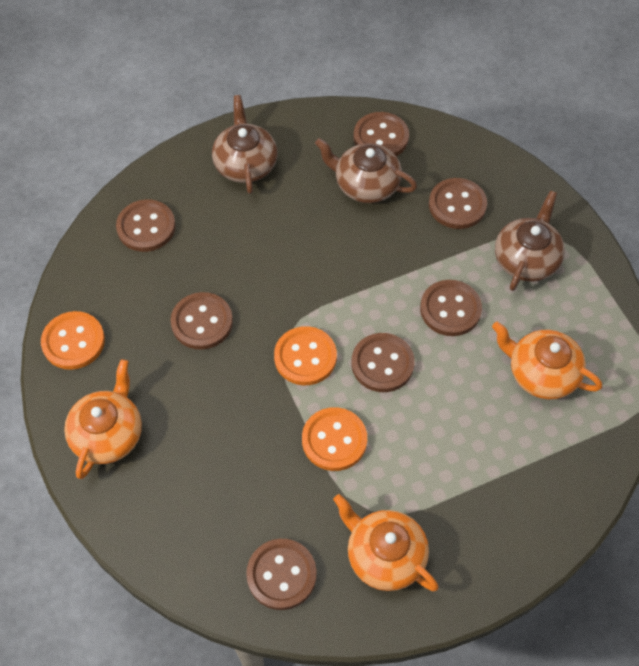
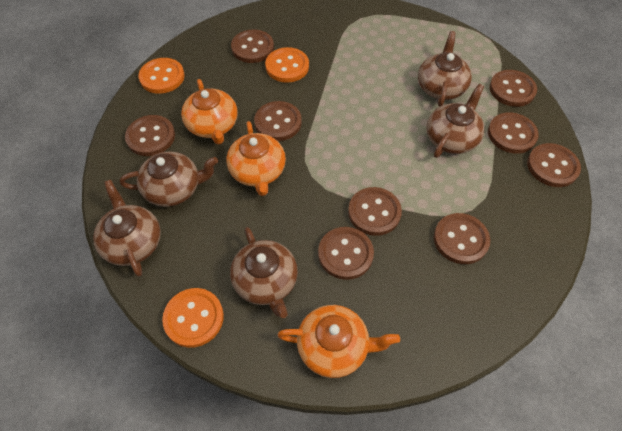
brown button: 7 -> 9
brown teapot: 3 -> 5

